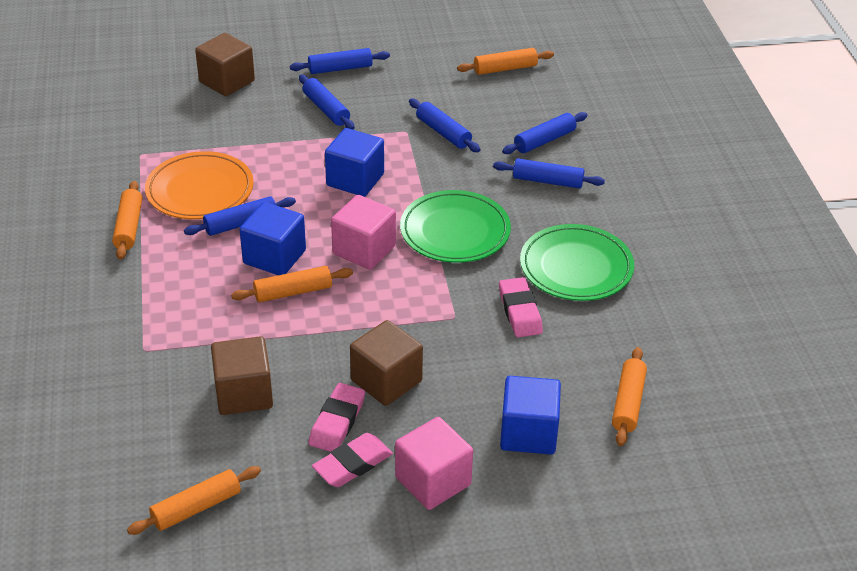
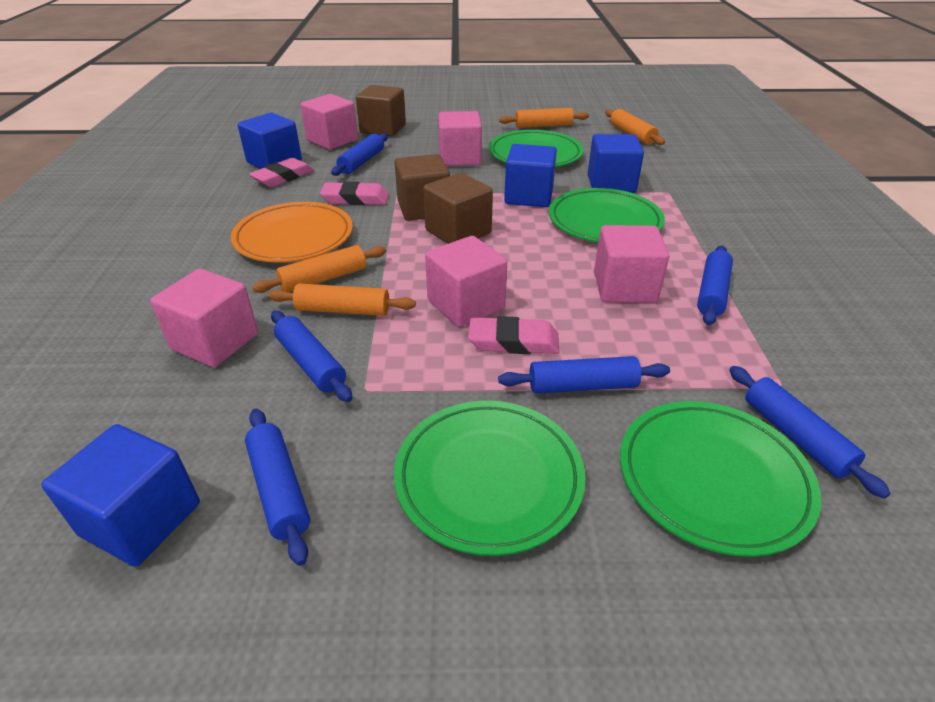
blue cube: 3 -> 4
green plate: 2 -> 4
orange rolling pin: 5 -> 4
pink cube: 2 -> 5

